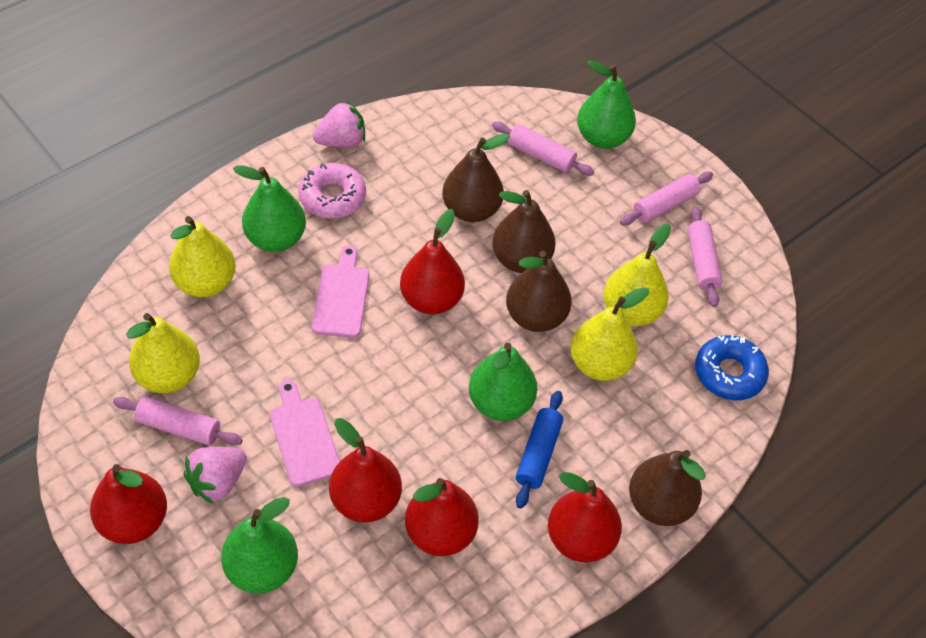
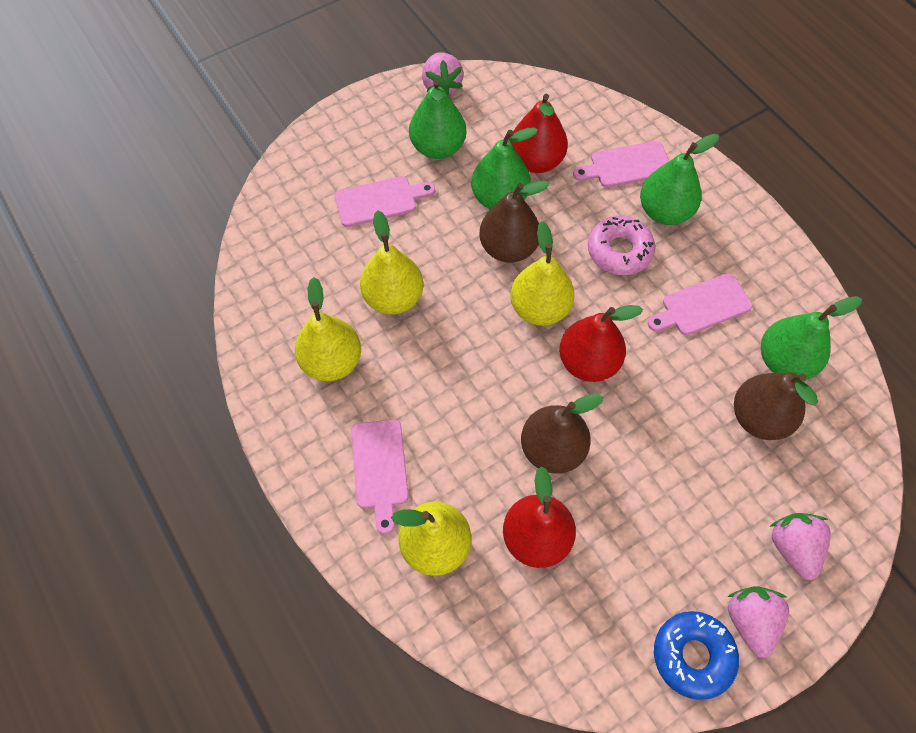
blue rolling pin: 1 -> 0
brown pear: 4 -> 3
pink cutting board: 2 -> 4
pink rolling pin: 4 -> 0
pink strawberry: 2 -> 3
red pear: 5 -> 3

